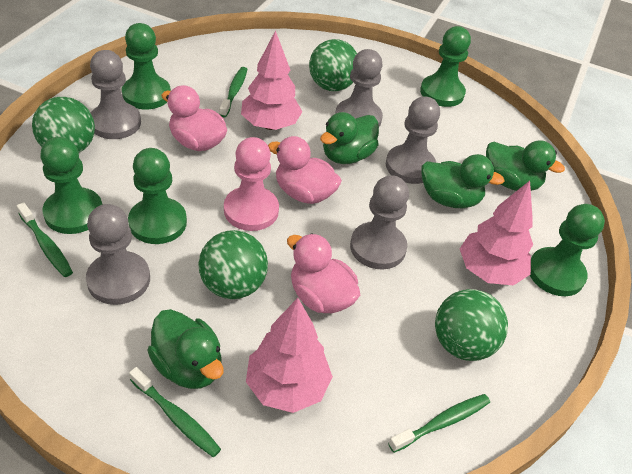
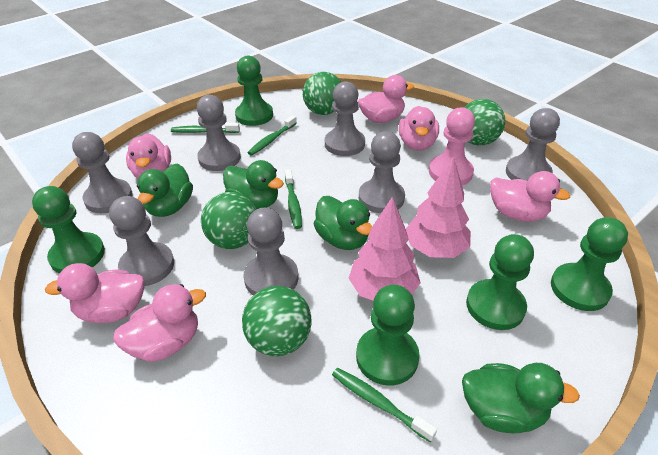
grey pawn: 5 -> 7
pink duck: 3 -> 6
pink tree: 3 -> 2

